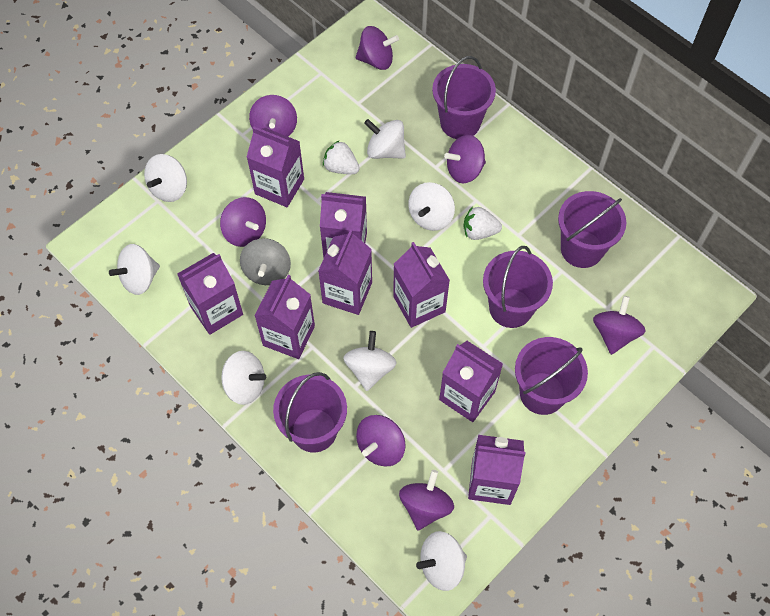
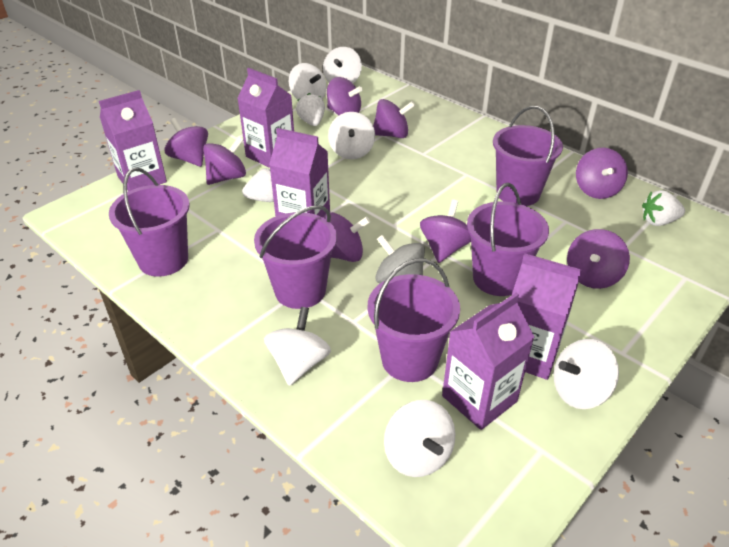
purple carton: 8 -> 5
purple spinning top: 7 -> 8
white spinning top: 7 -> 6
white strawberry: 2 -> 3

